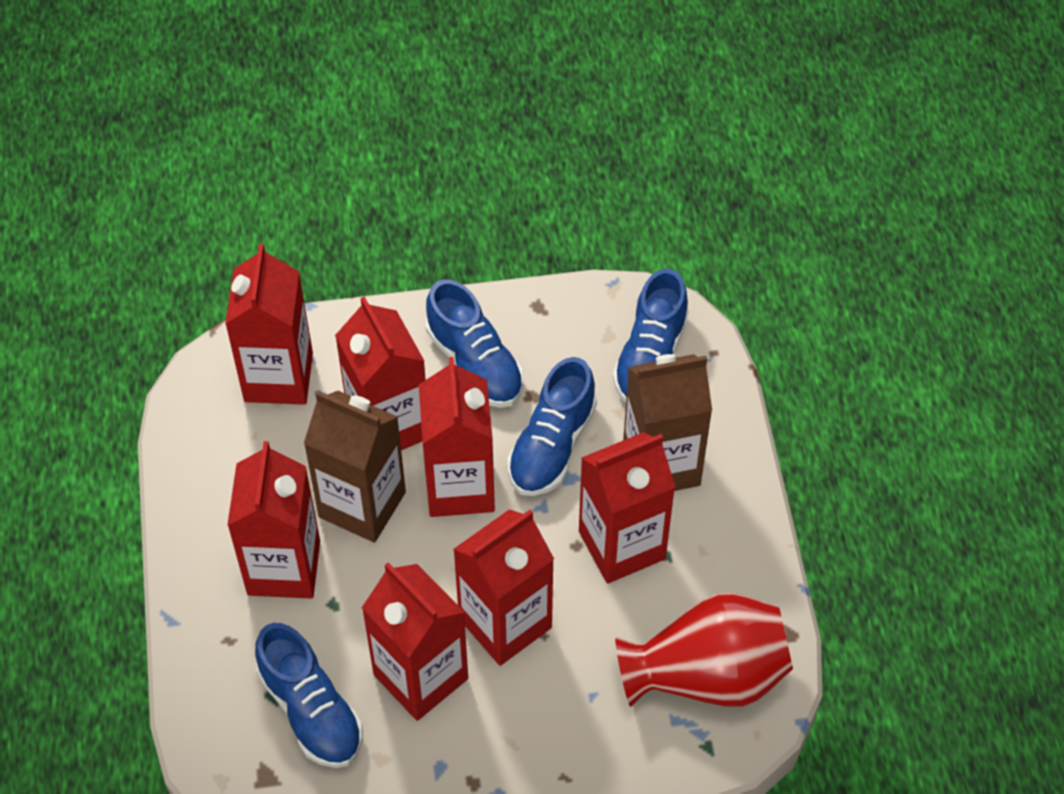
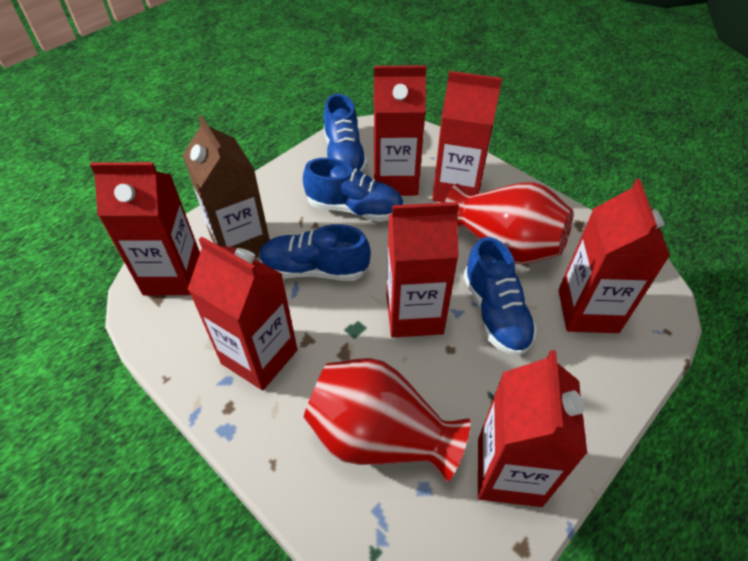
brown carton: 2 -> 1
red vase: 1 -> 2

